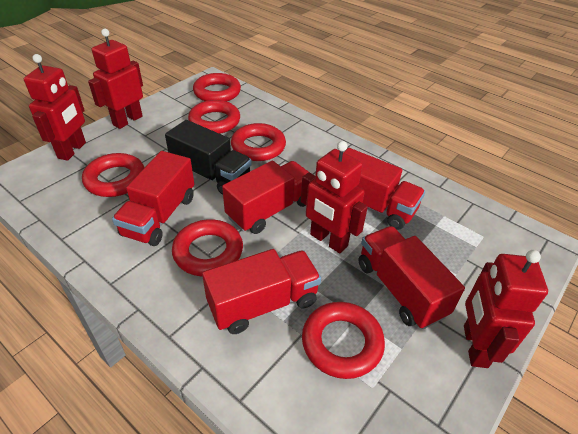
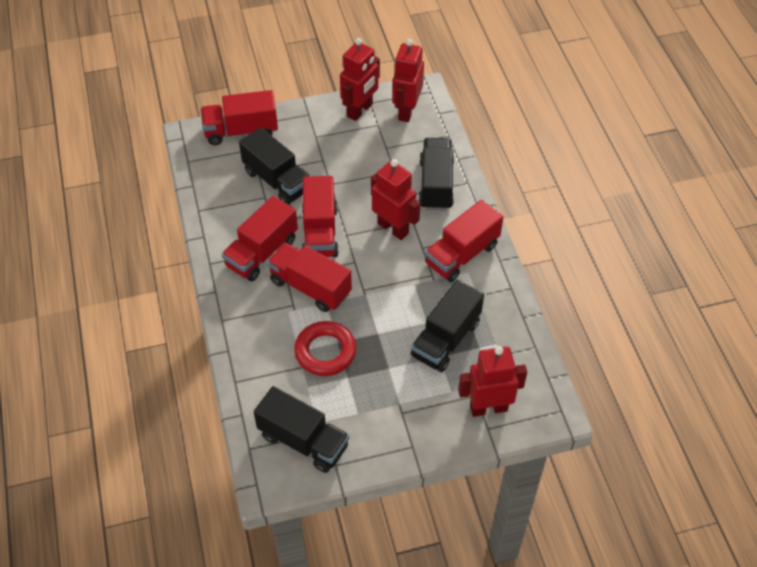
black truck: 1 -> 4
red ring: 6 -> 1

